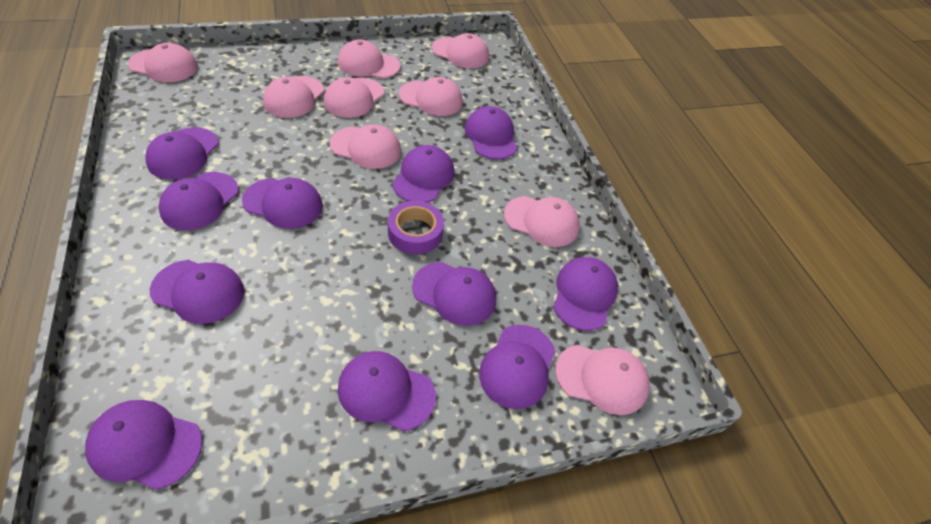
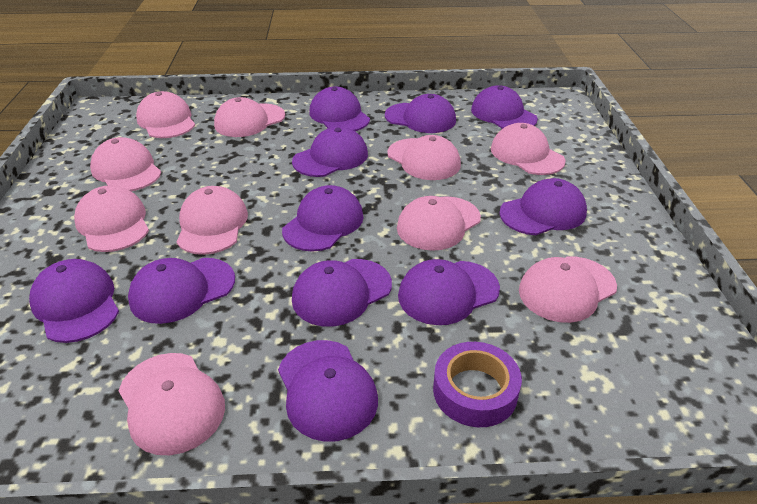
pink cap: 9 -> 10

